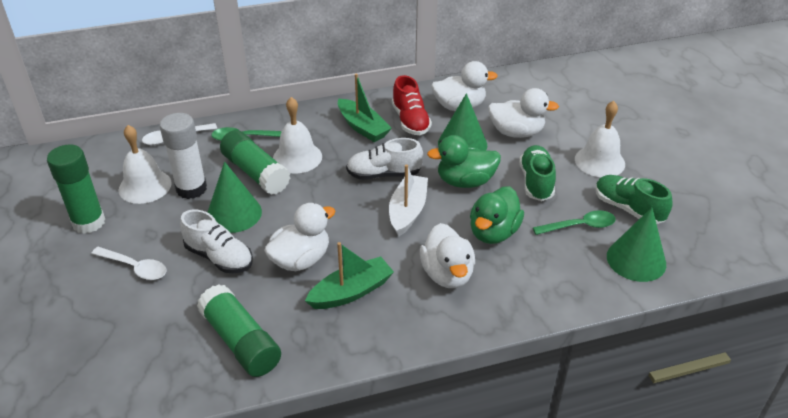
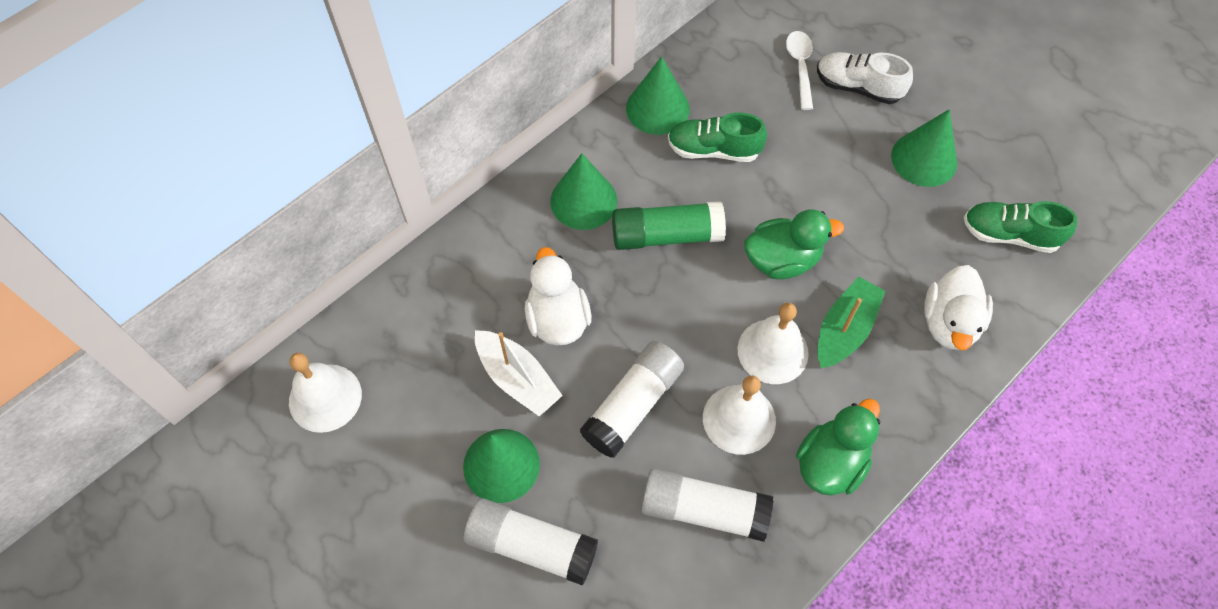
green boat: 2 -> 1
green cone: 3 -> 4
green glue stick: 3 -> 1
green spoon: 2 -> 0
red shoe: 1 -> 0
white duck: 4 -> 2
white glue stick: 1 -> 3
white shoe: 2 -> 1
white spoon: 2 -> 1

